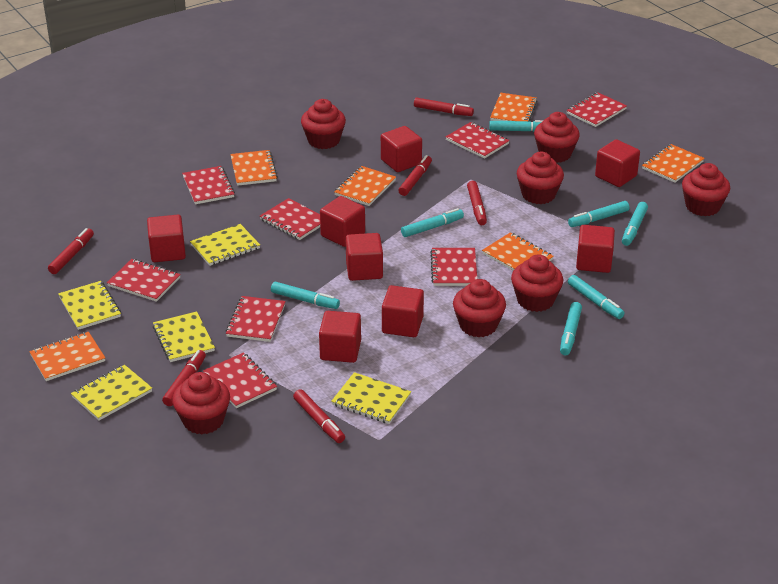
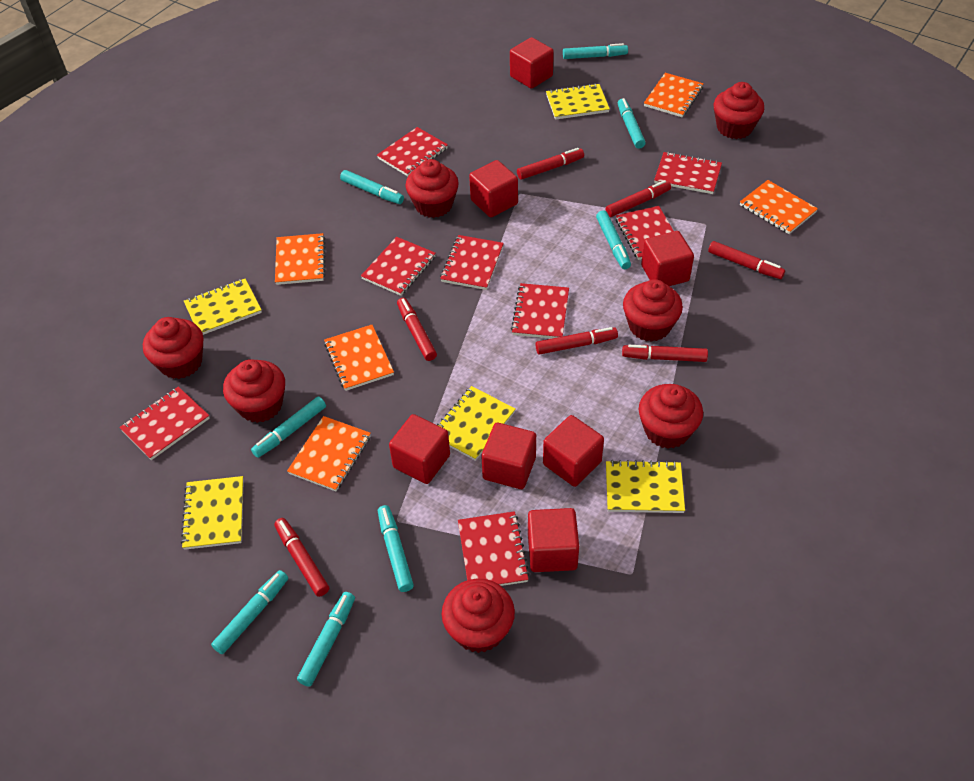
orange notebook: 6 -> 5
red cube: 8 -> 7
red marker: 6 -> 7
turquoise marker: 7 -> 8

